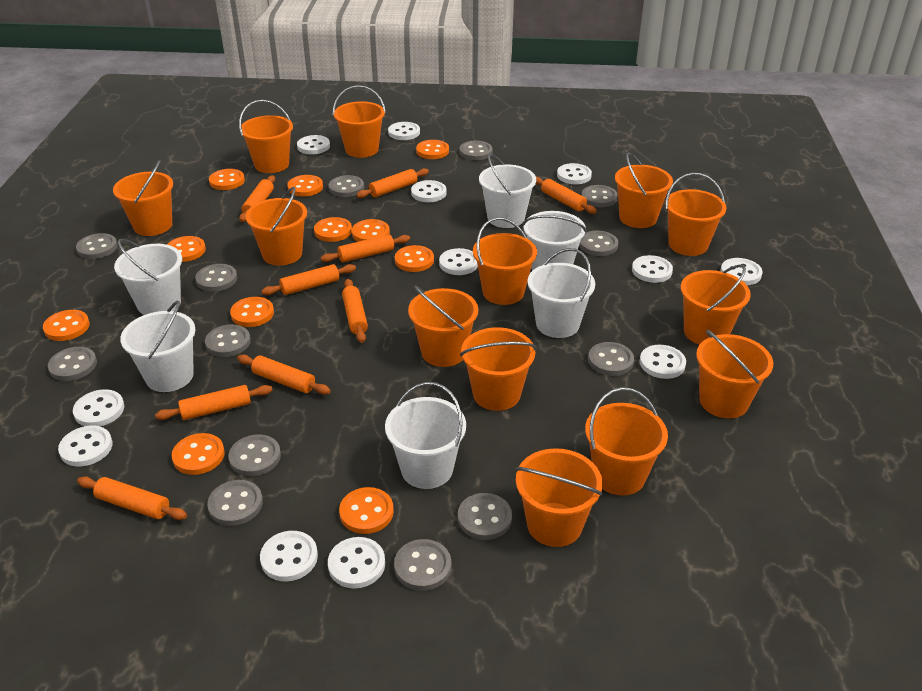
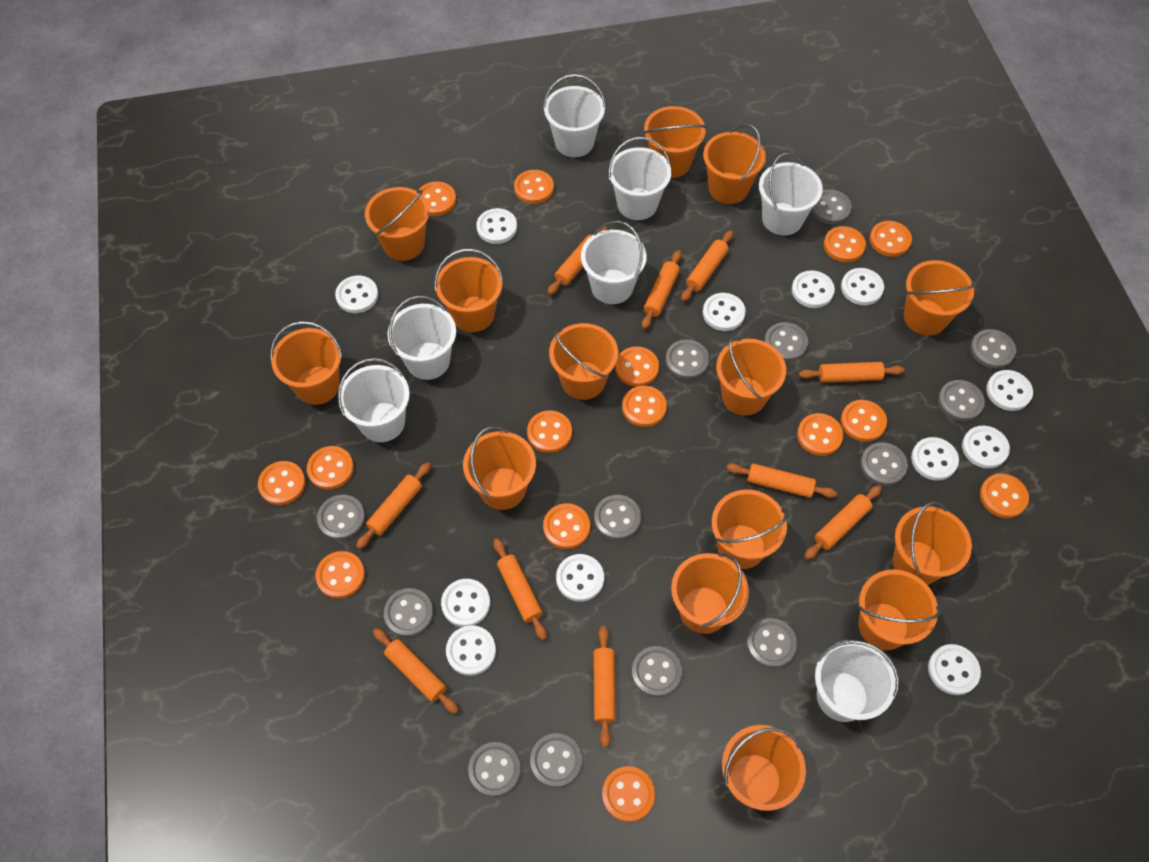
orange bucket: 13 -> 14
orange button: 11 -> 15
orange rolling pin: 9 -> 10
white bucket: 6 -> 7

